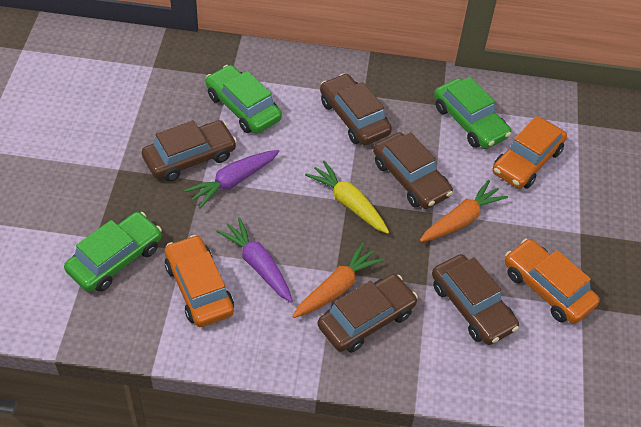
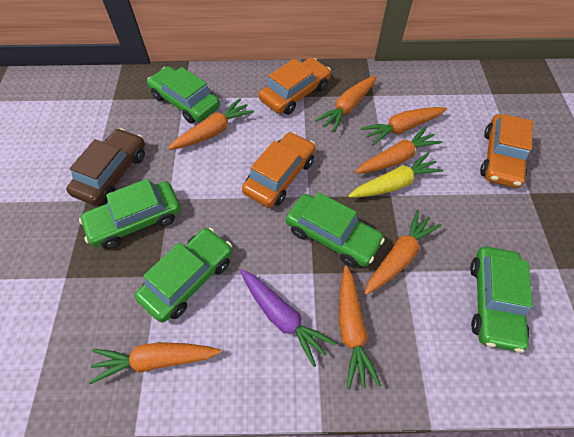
brown car: 5 -> 1
green car: 3 -> 5
orange carrot: 2 -> 7
purple carrot: 2 -> 1

